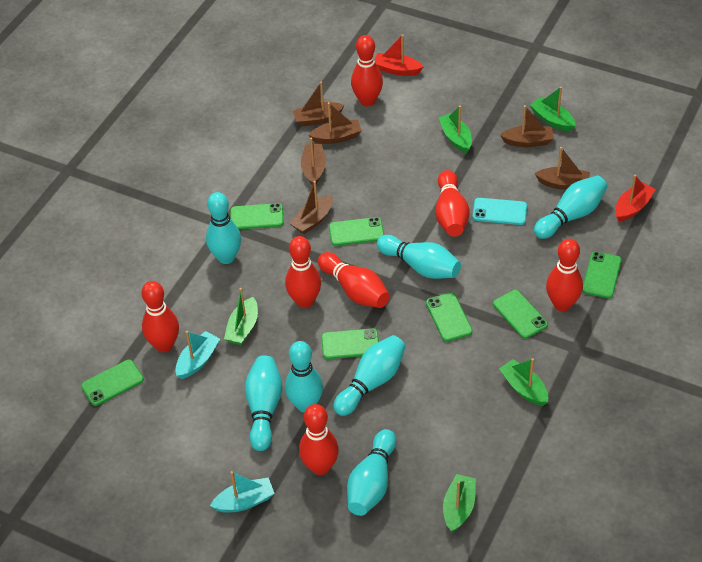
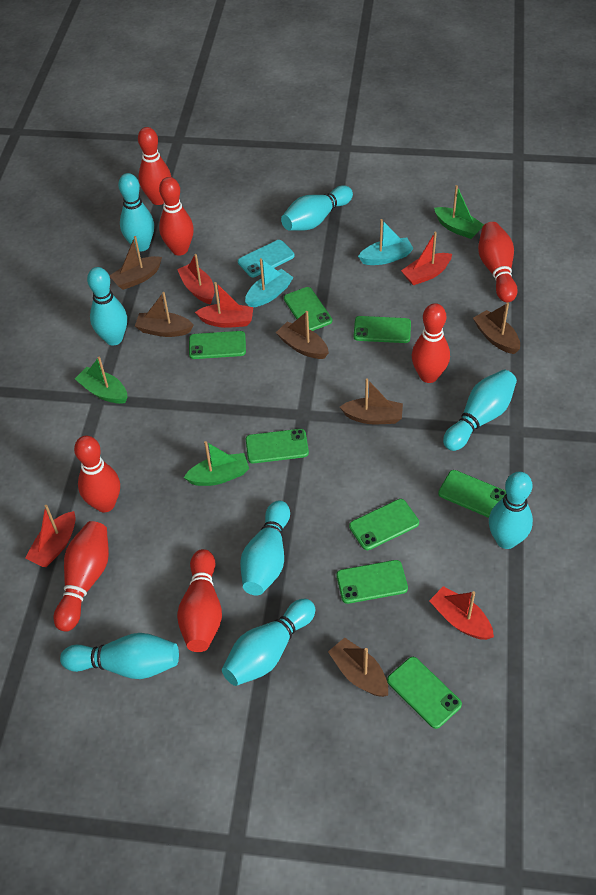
green boat: 5 -> 3
green phone: 7 -> 8
red boat: 2 -> 5
turquoise bowling pin: 7 -> 8

